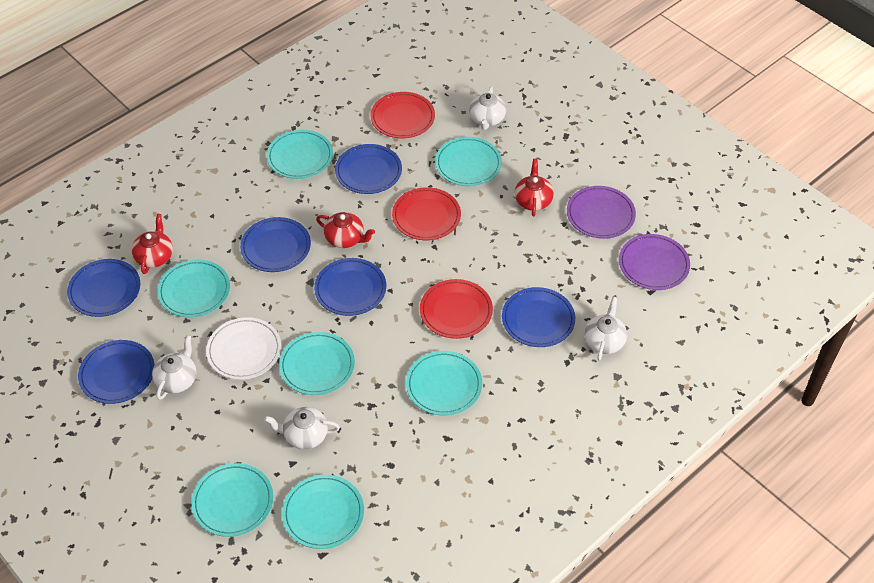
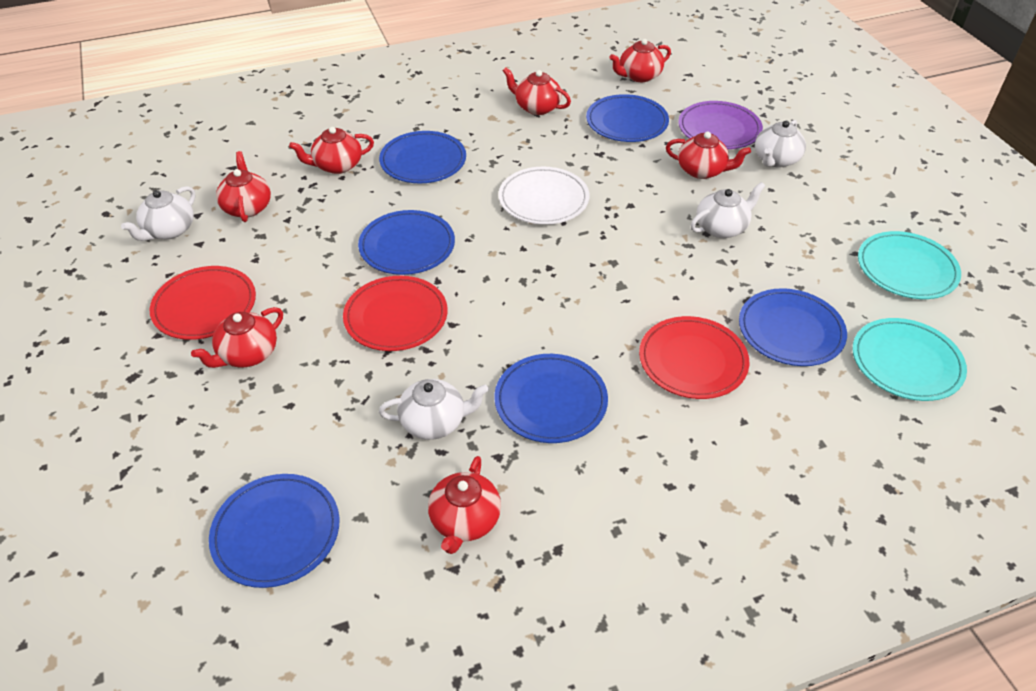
purple plate: 2 -> 1
red teapot: 3 -> 7
turquoise plate: 7 -> 2

